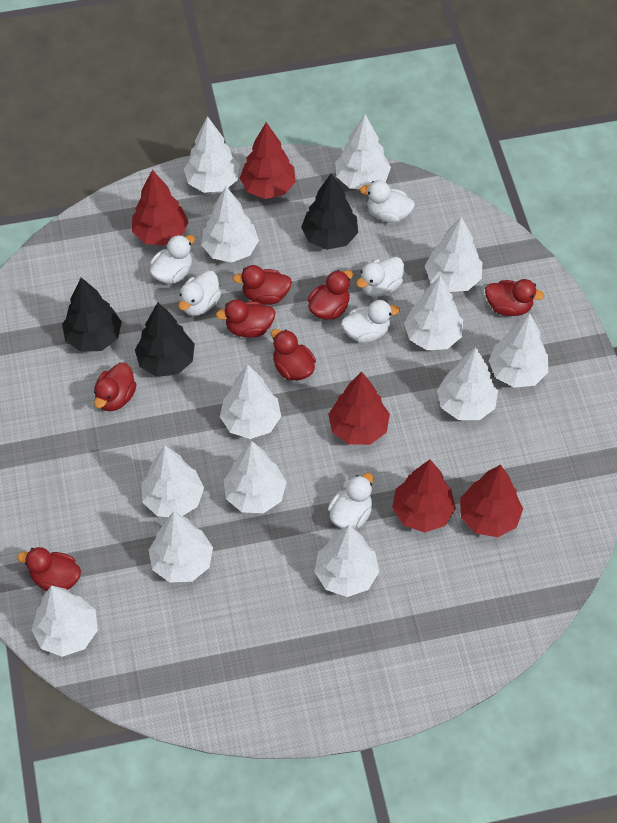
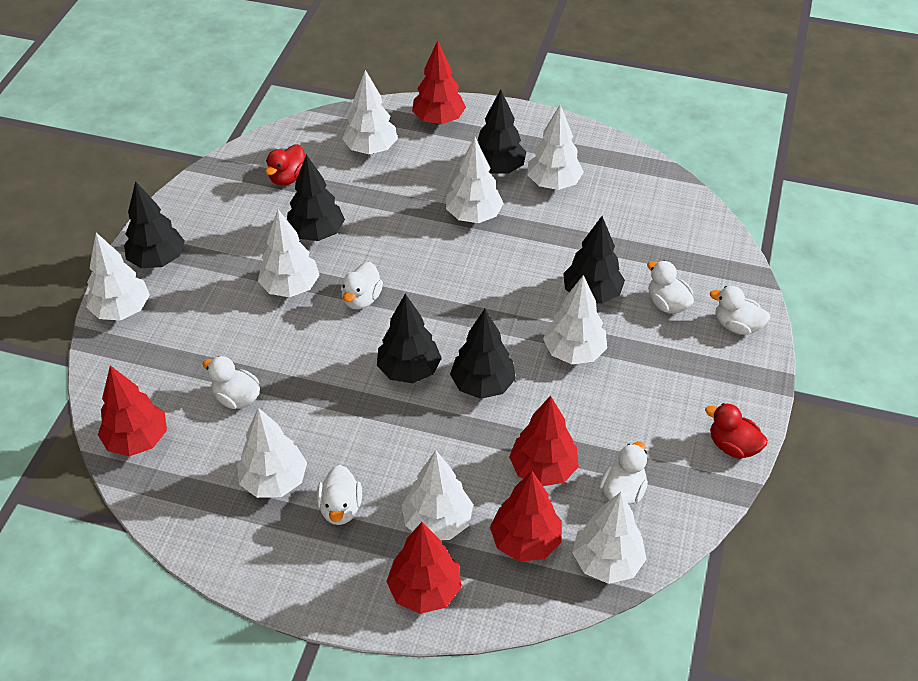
black tree: 3 -> 6
red duck: 7 -> 2
white tree: 13 -> 9

